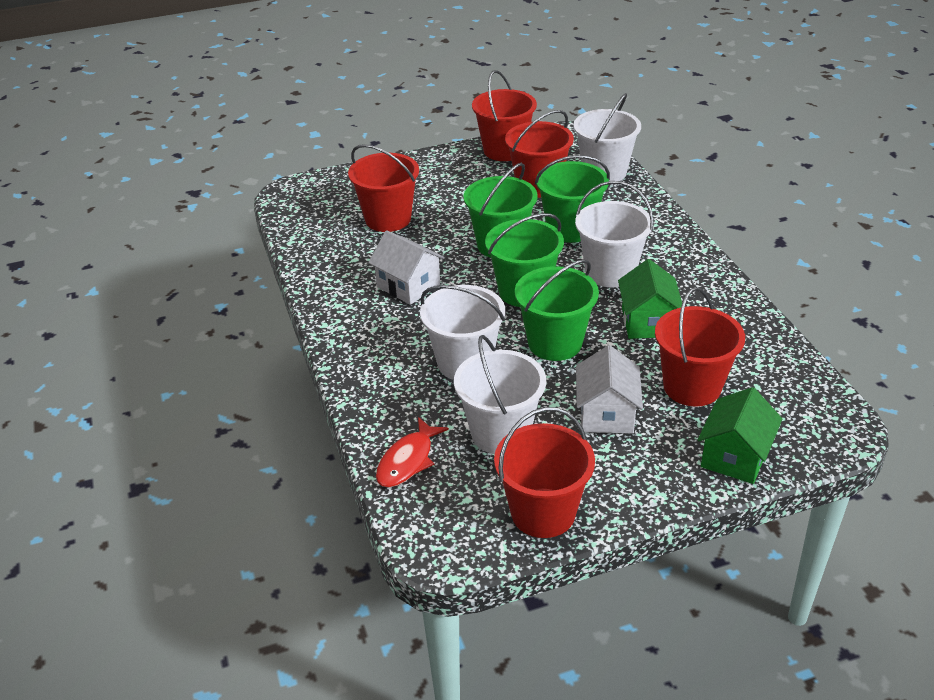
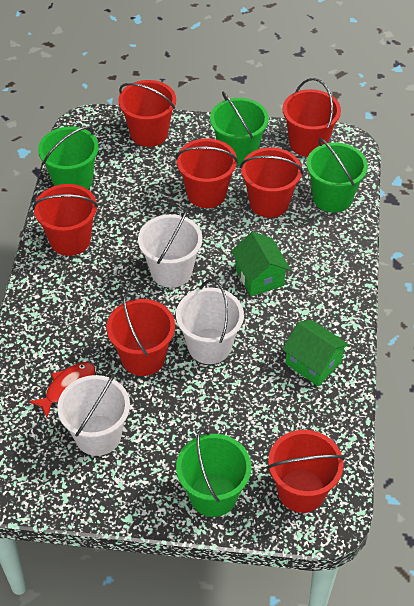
red bucket: 5 -> 7
white bucket: 4 -> 3
white house: 2 -> 0

